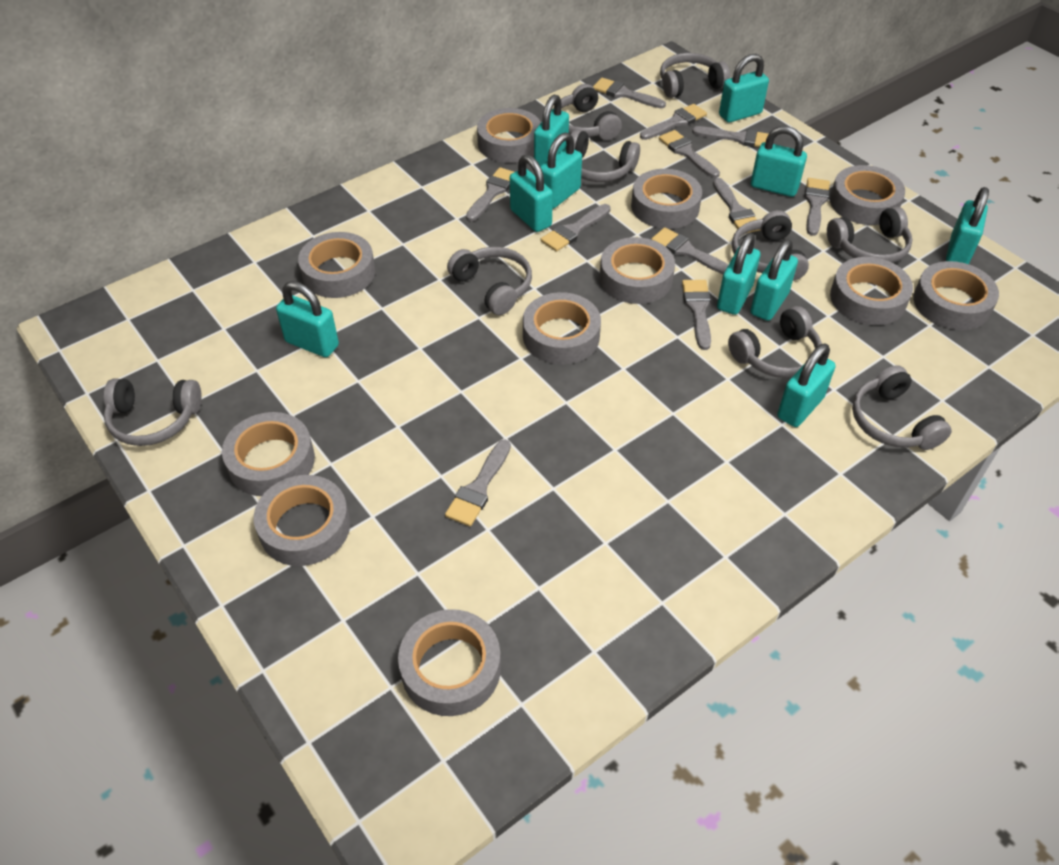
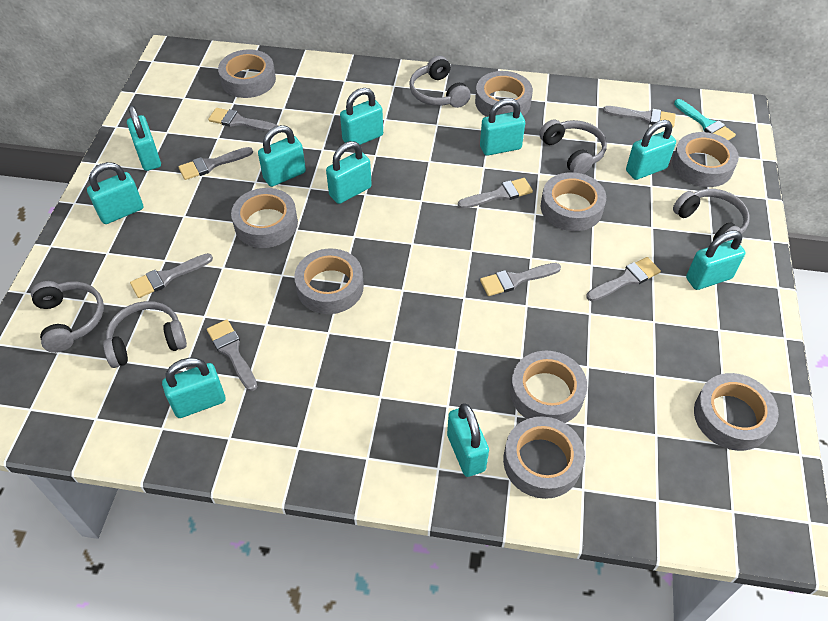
grey brush: 11 -> 8
grey headphones: 9 -> 5
grey tape: 11 -> 9
turquoise brush: 0 -> 1

